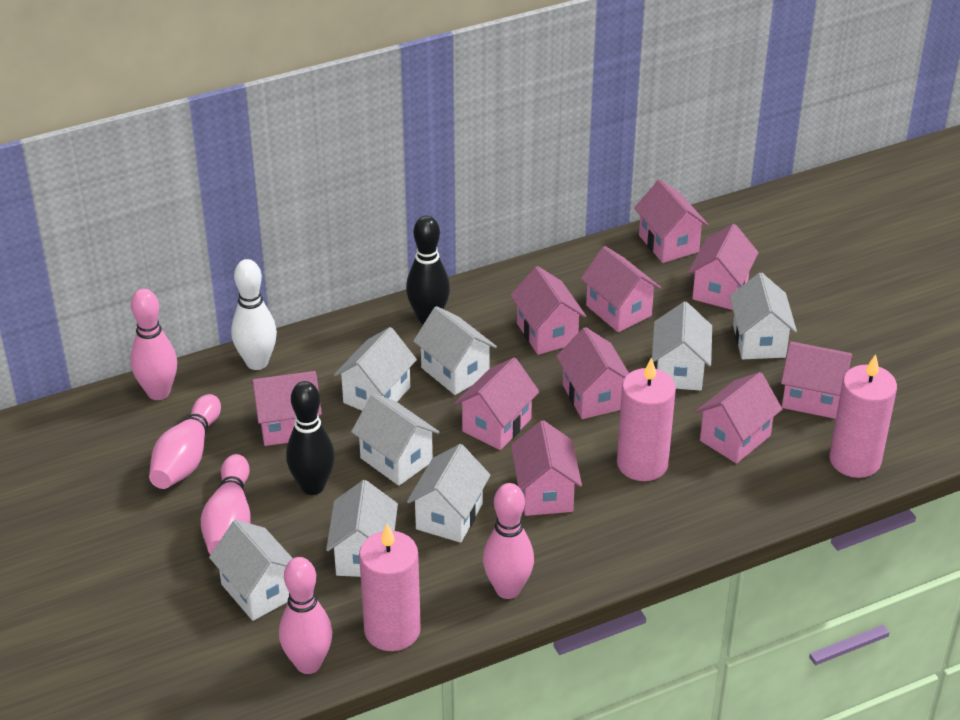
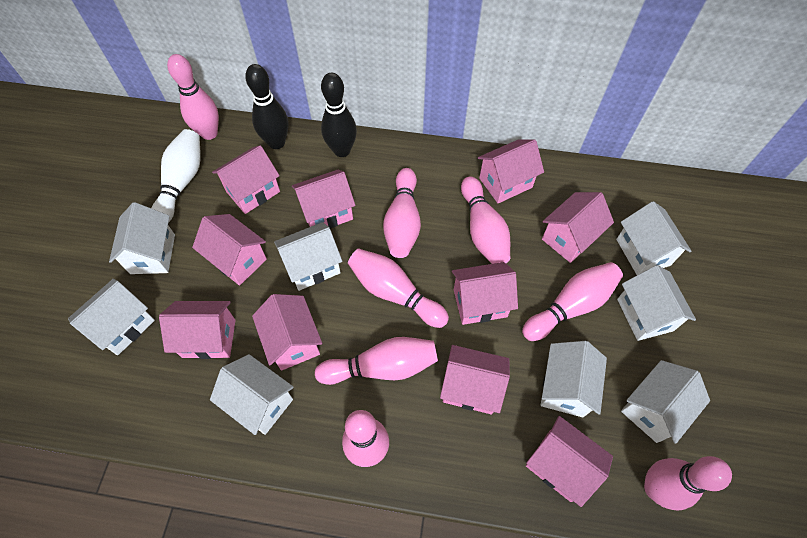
pink bowling pin: 5 -> 8
pink candle: 3 -> 0

